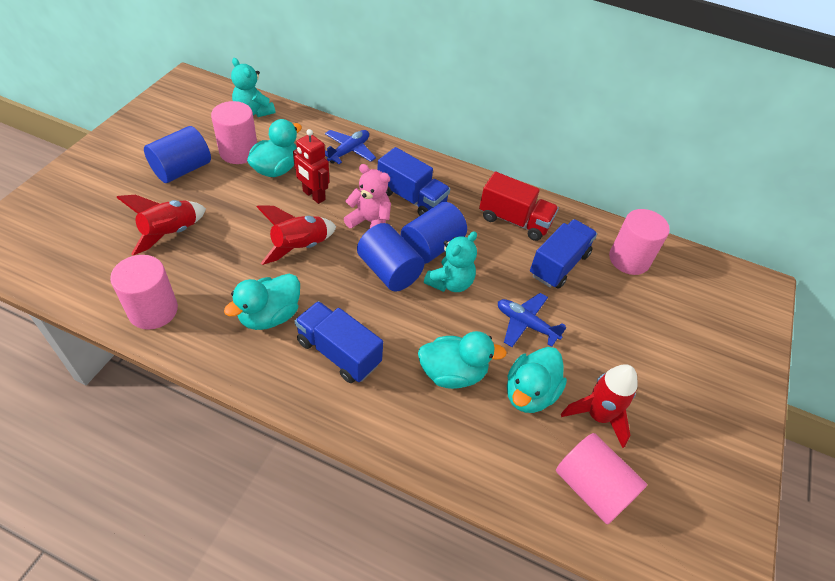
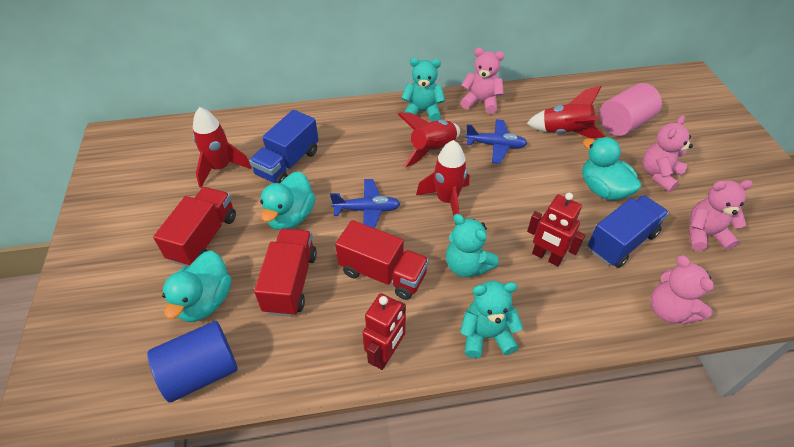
blue cylinder: 3 -> 1
blue truck: 3 -> 2
pink cylinder: 4 -> 1
pink teddy bear: 1 -> 4
red robot: 1 -> 2
red rocket: 3 -> 4
red truck: 1 -> 3
turquoise duck: 4 -> 3
turquoise teddy bear: 2 -> 3

